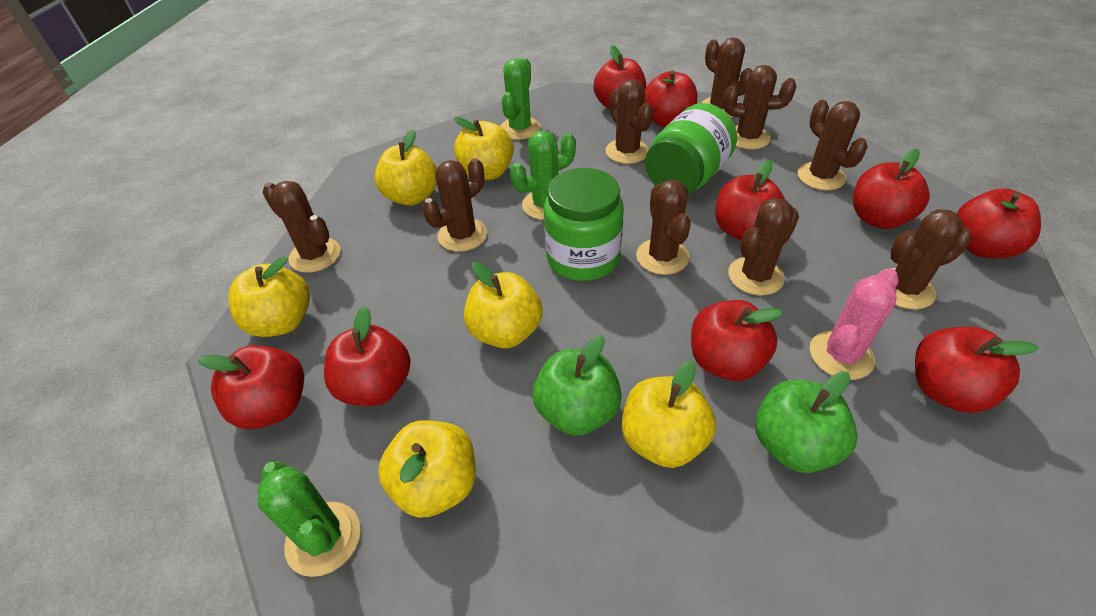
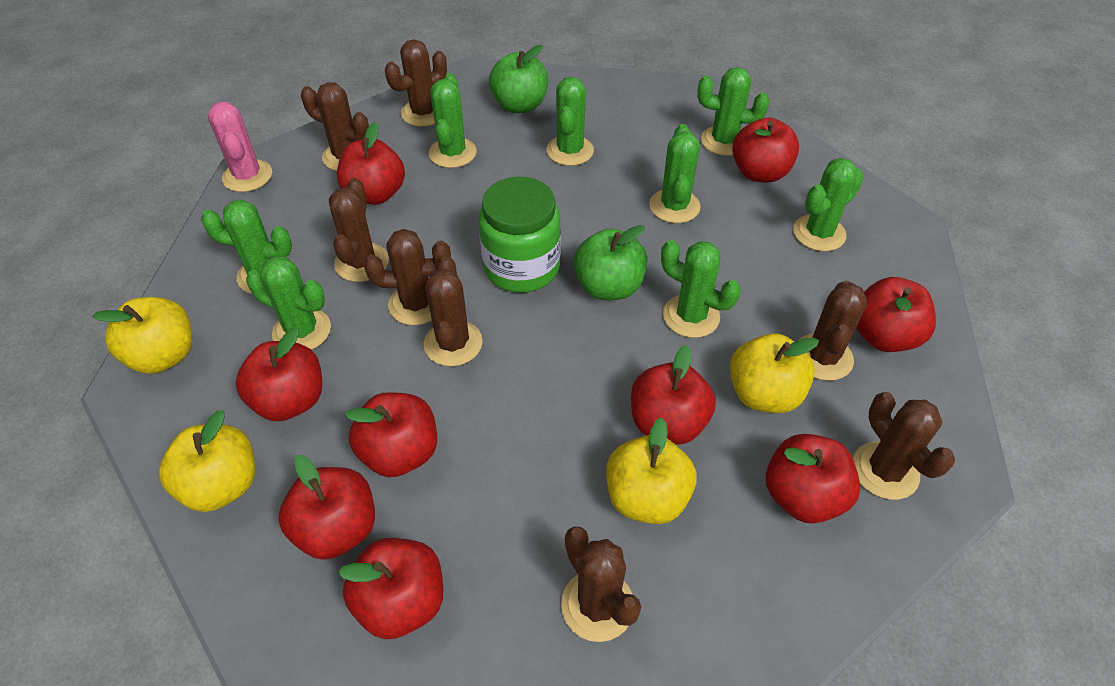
brown cactus: 9 -> 8
green cactus: 3 -> 8
green jar: 2 -> 1
yellow apple: 6 -> 4

